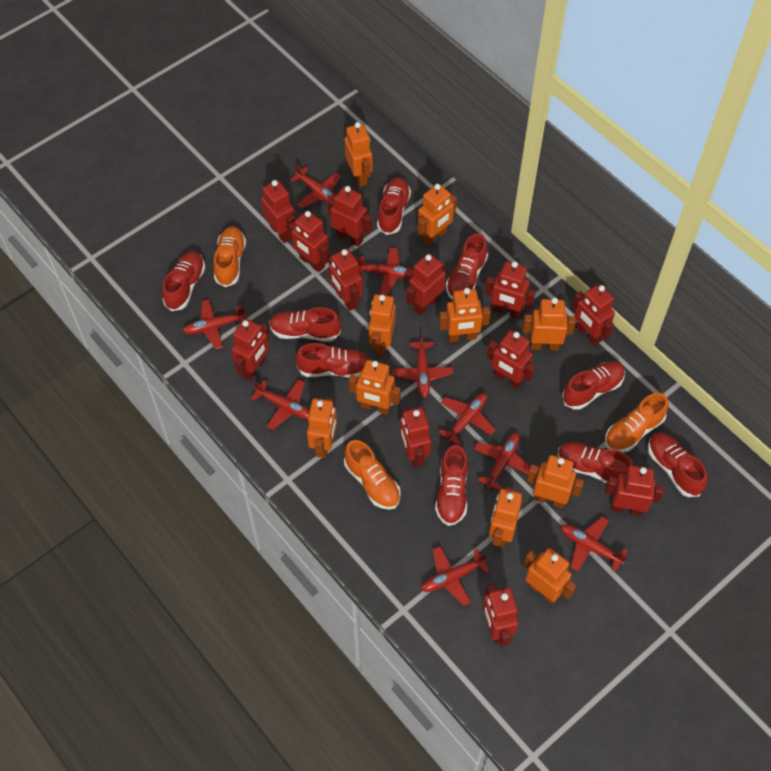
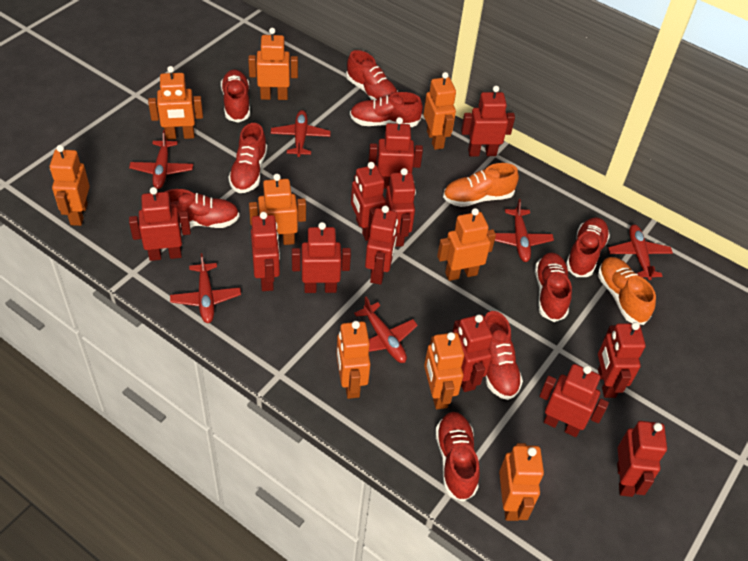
orange robot: 10 -> 9
orange shoe: 3 -> 2
red plane: 9 -> 6

